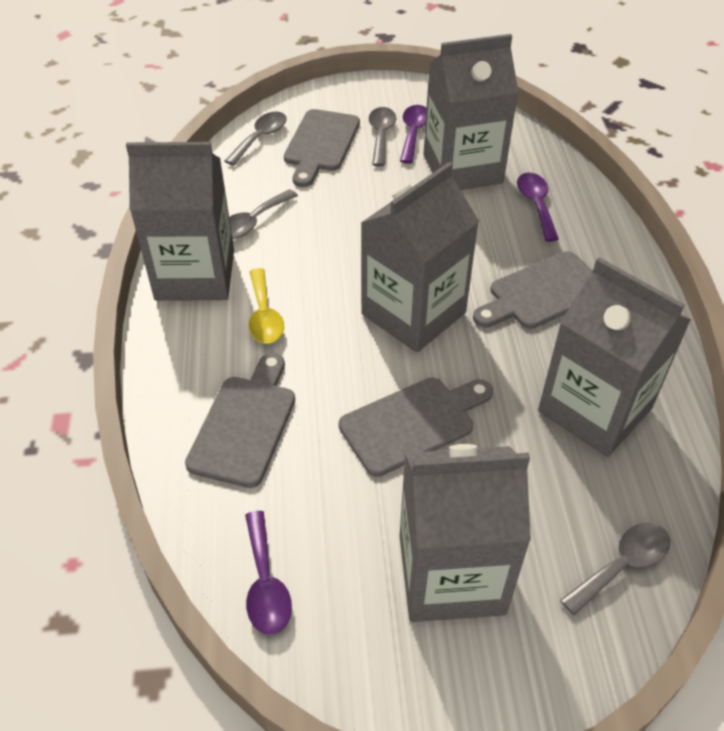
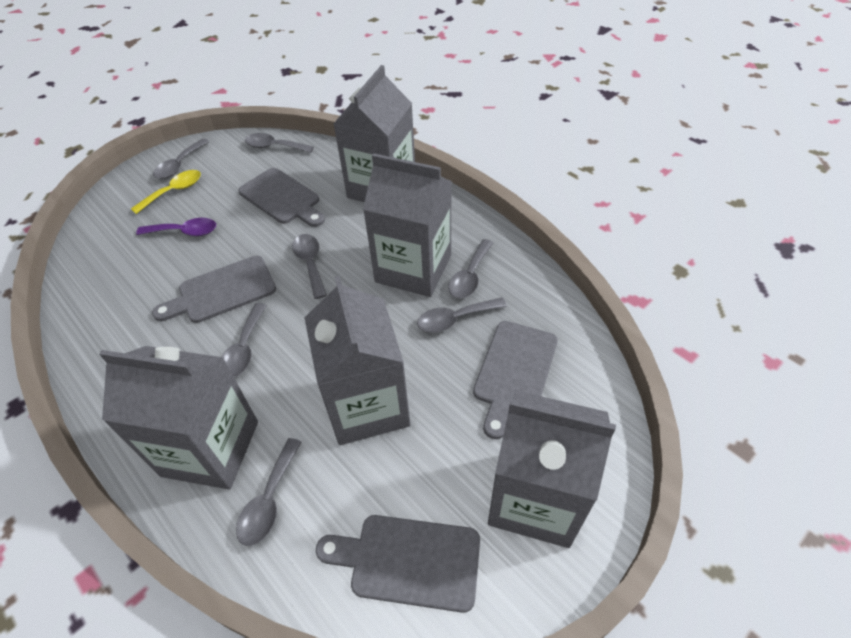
grey spoon: 4 -> 7
purple spoon: 3 -> 1

